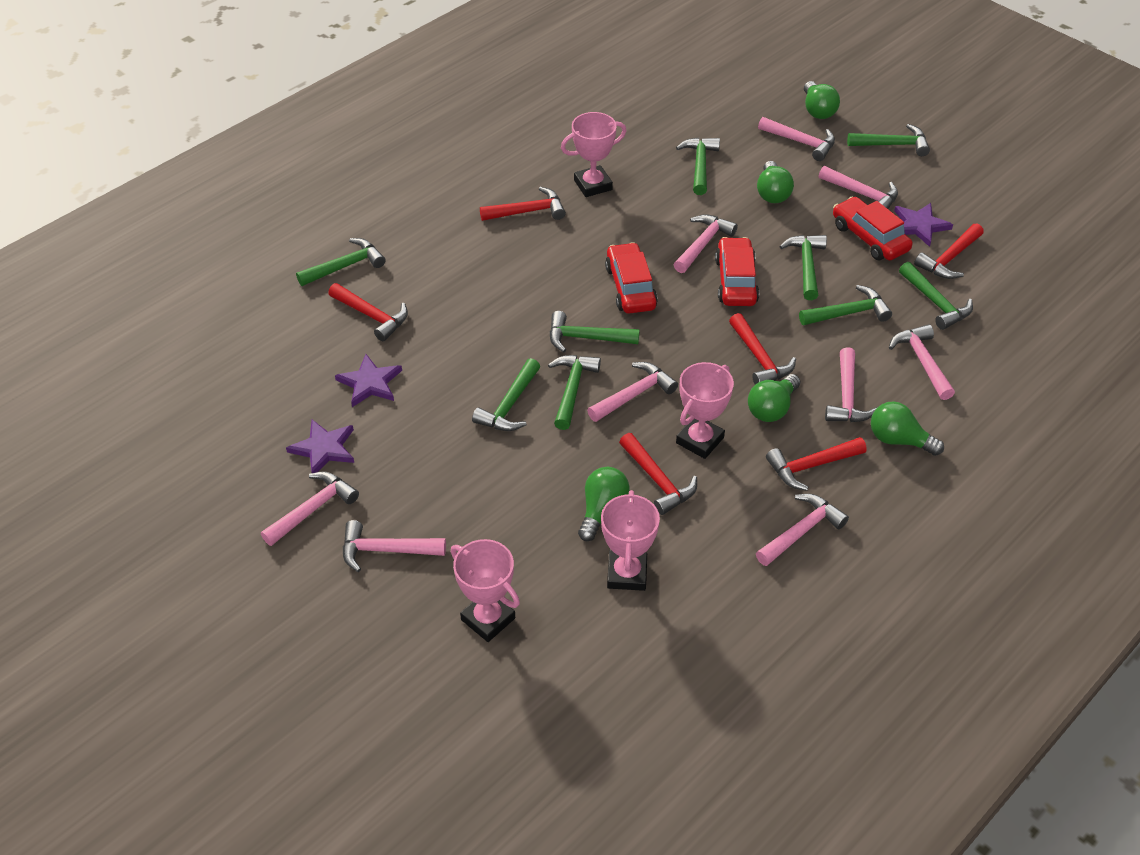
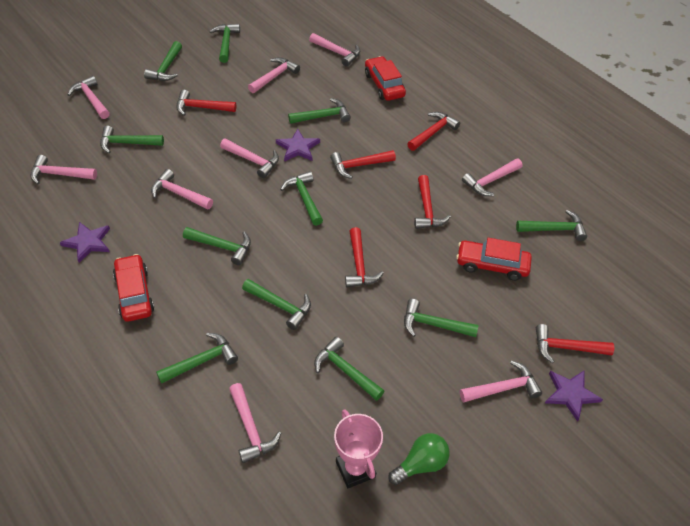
green hammer: 9 -> 11
green light bulb: 5 -> 1
pink trophy: 4 -> 1

